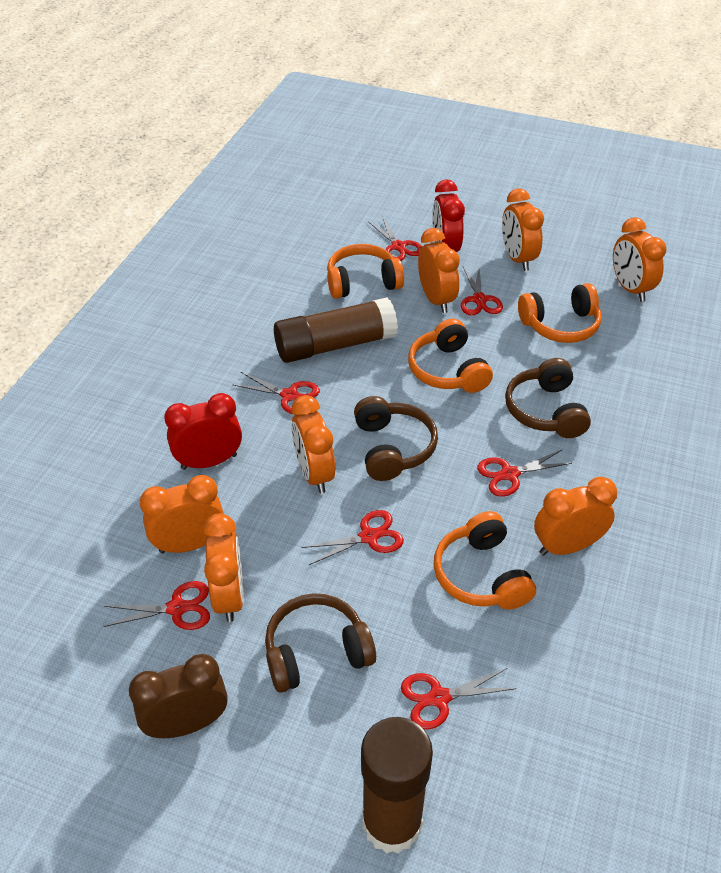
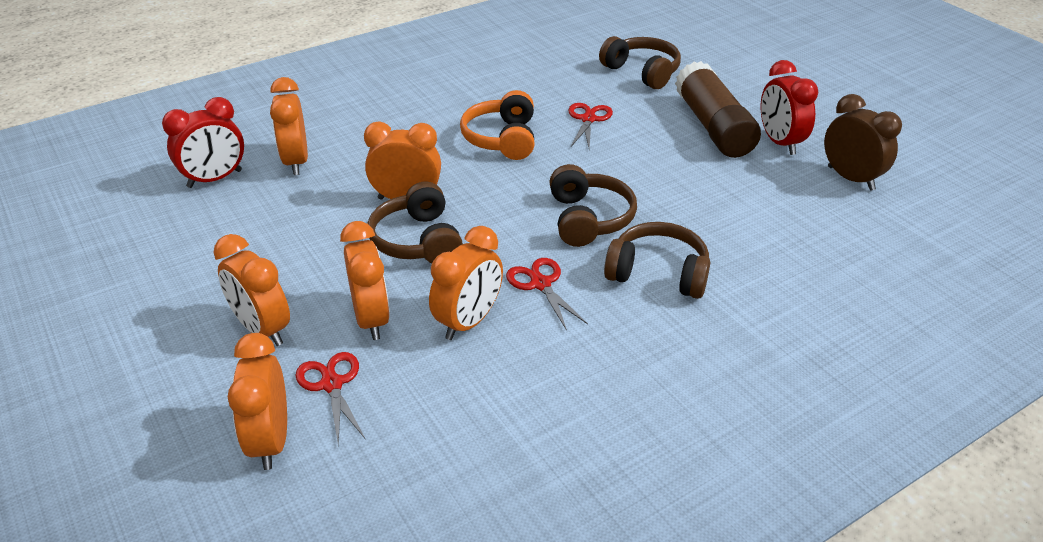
brown glue stick: 2 -> 1
brown headphones: 3 -> 4
orange clock: 7 -> 6
orange headphones: 4 -> 1
red scissors: 7 -> 3

